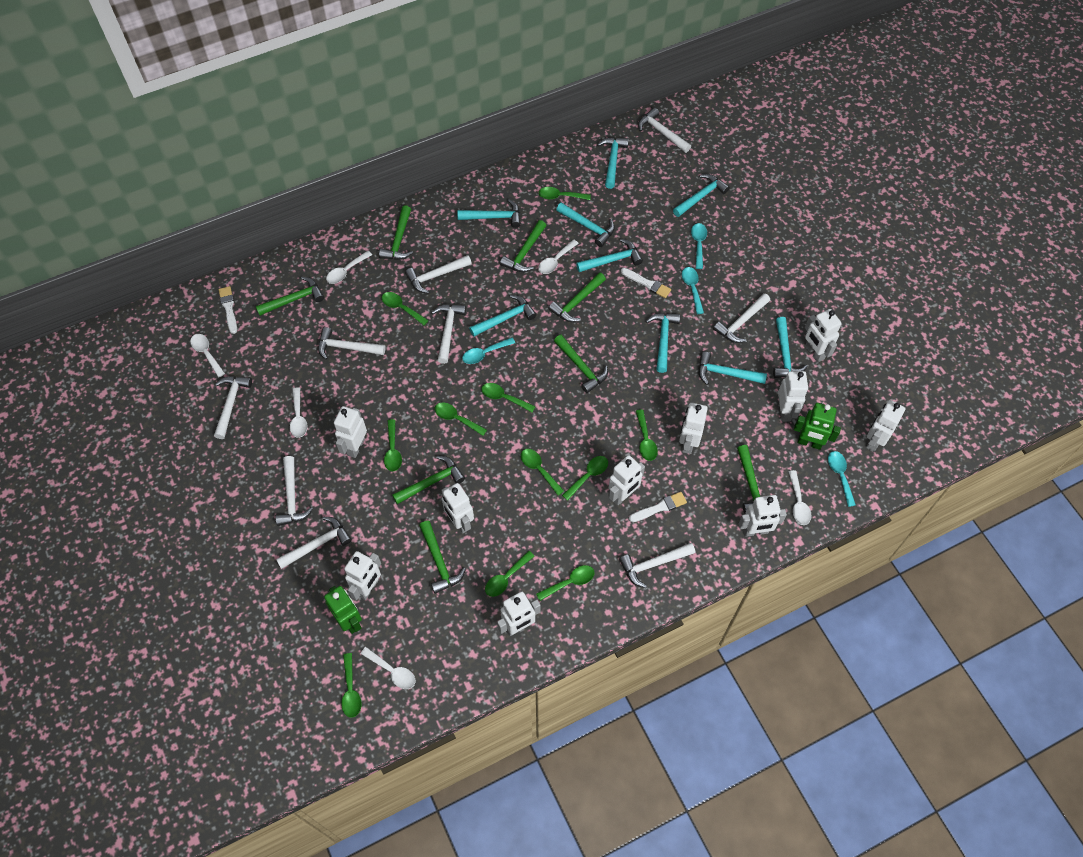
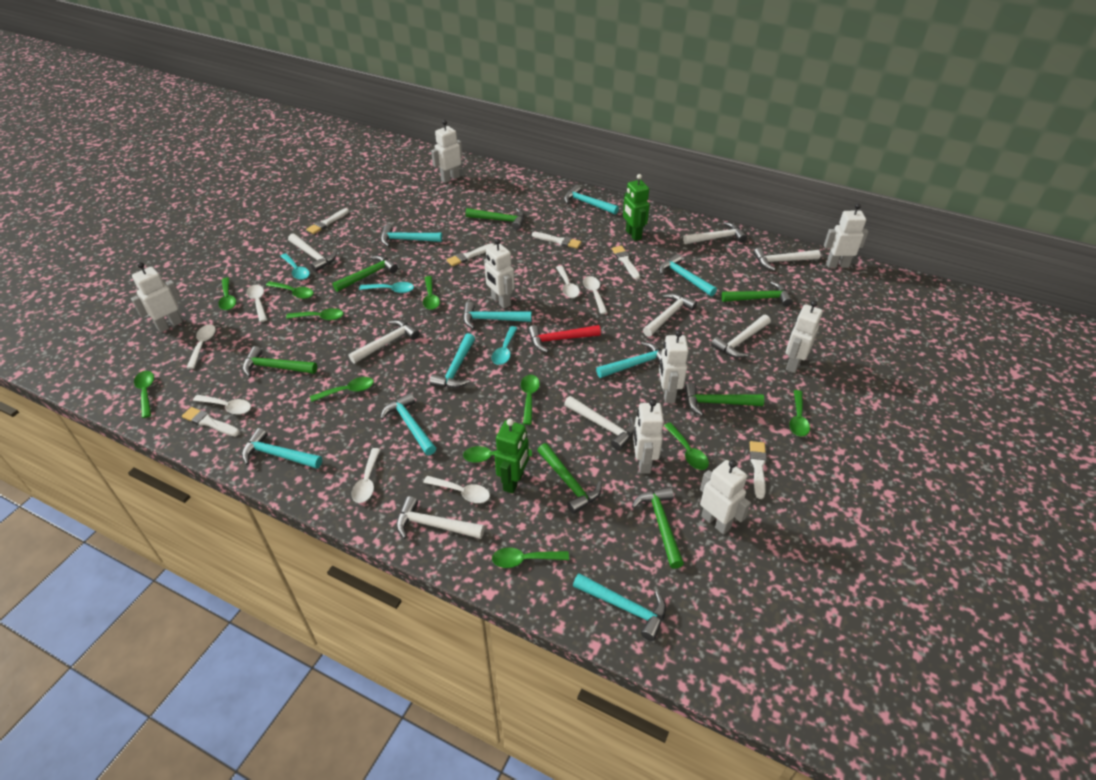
green hammer: 8 -> 7
red hammer: 0 -> 1
turquoise spoon: 4 -> 3
white brush: 3 -> 6
white hammer: 9 -> 8
white robot: 10 -> 8
white spoon: 6 -> 7

